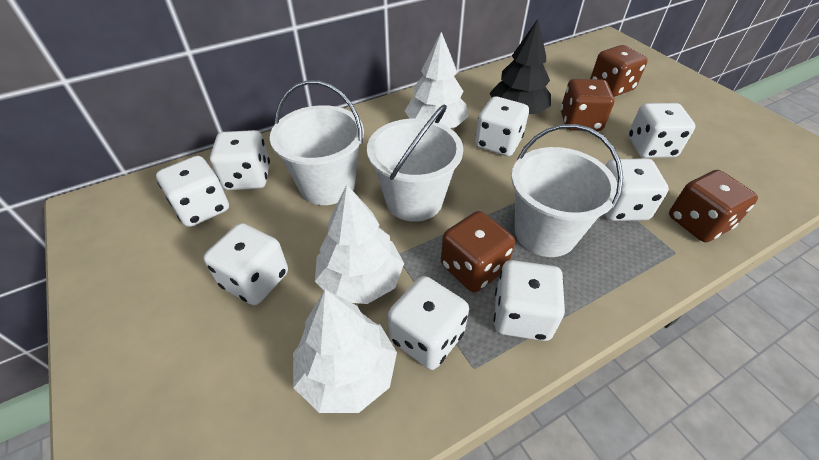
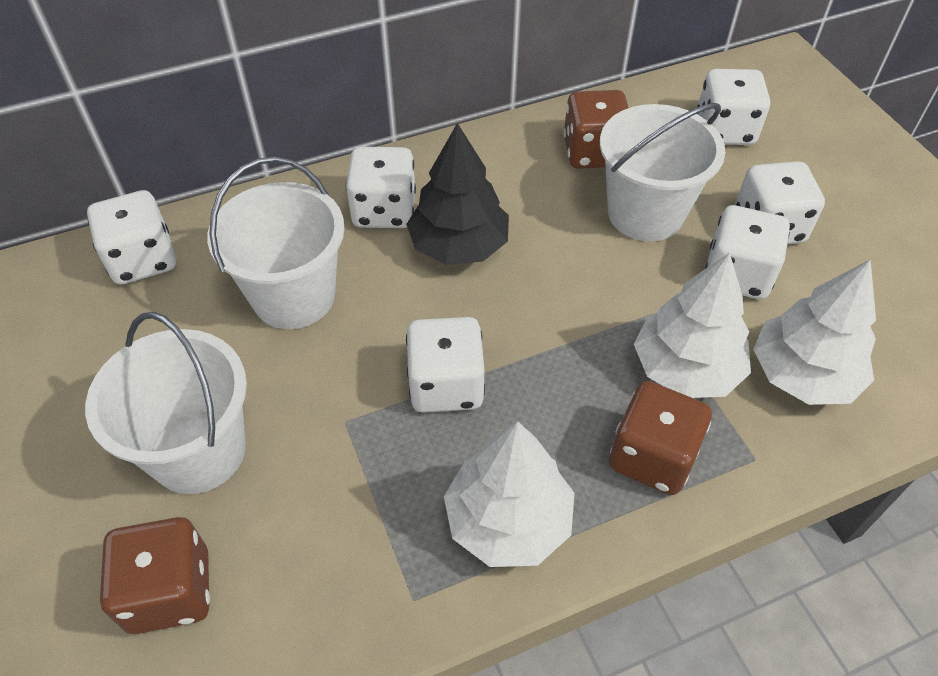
brown dice: 4 -> 3
white dice: 8 -> 6

